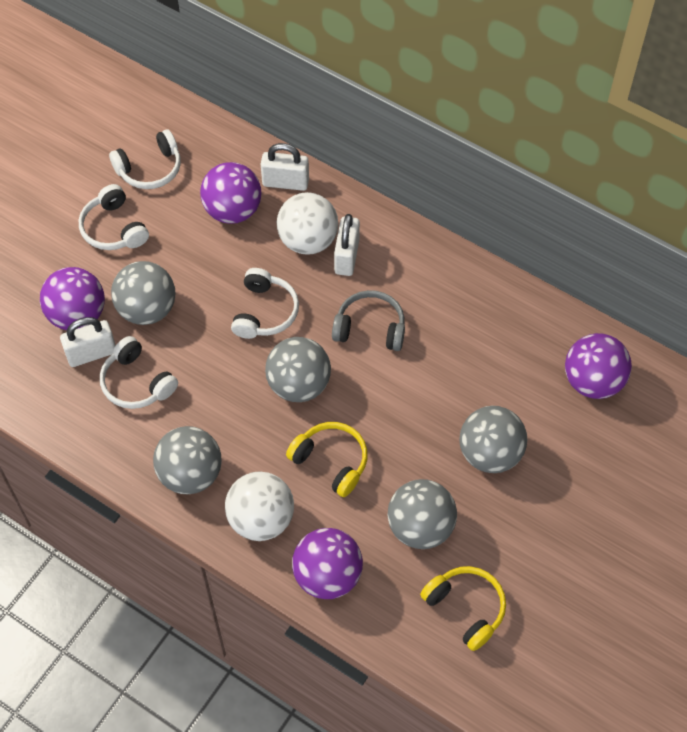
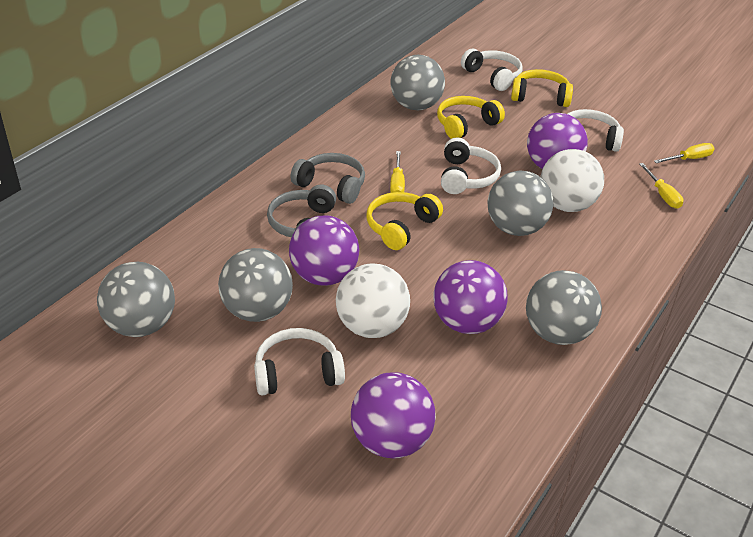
grey headphones: 1 -> 2
white padlock: 3 -> 0
yellow headphones: 2 -> 3
yellow screwdriver: 0 -> 3

